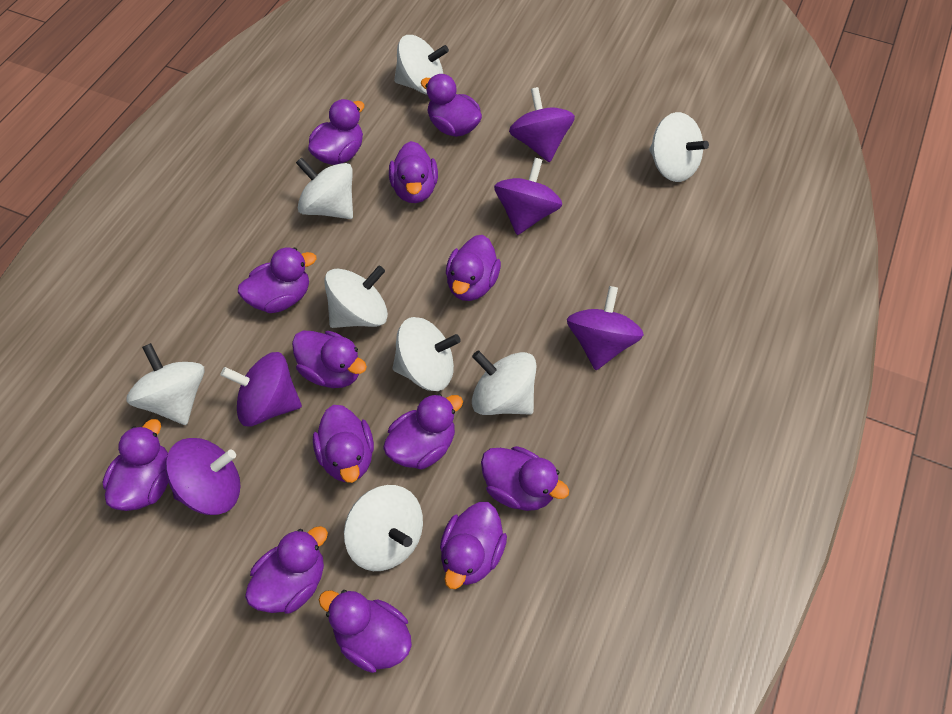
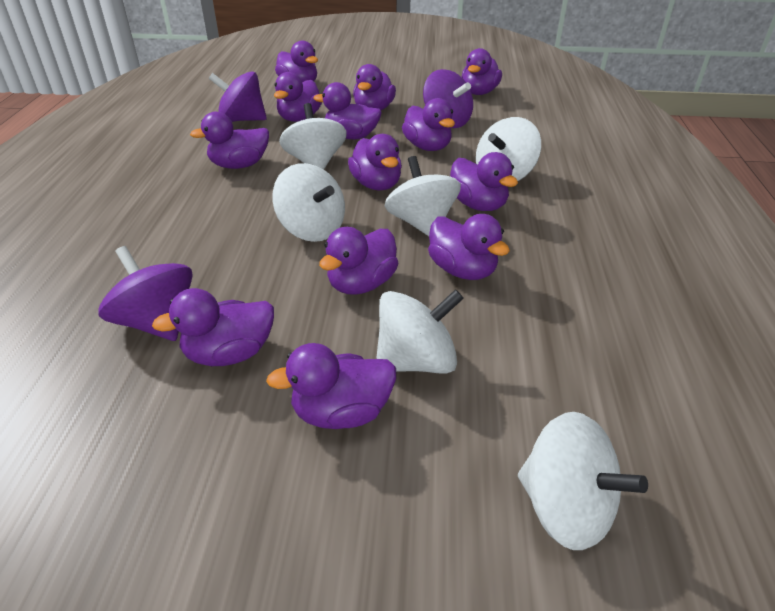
purple spinning top: 5 -> 3
white spinning top: 8 -> 6

